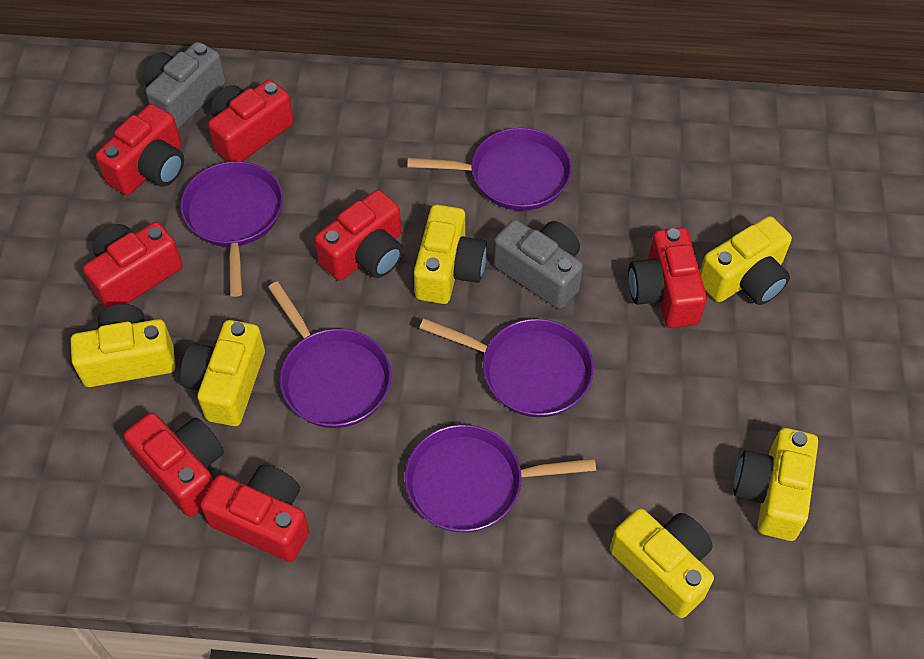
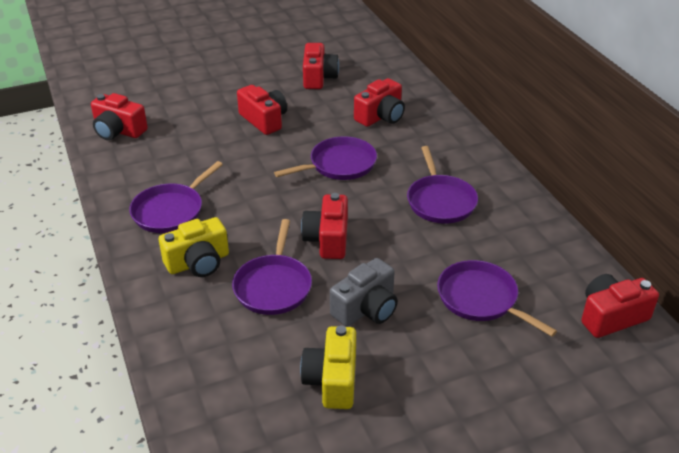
grey camera: 2 -> 1
red camera: 7 -> 6
yellow camera: 6 -> 2

